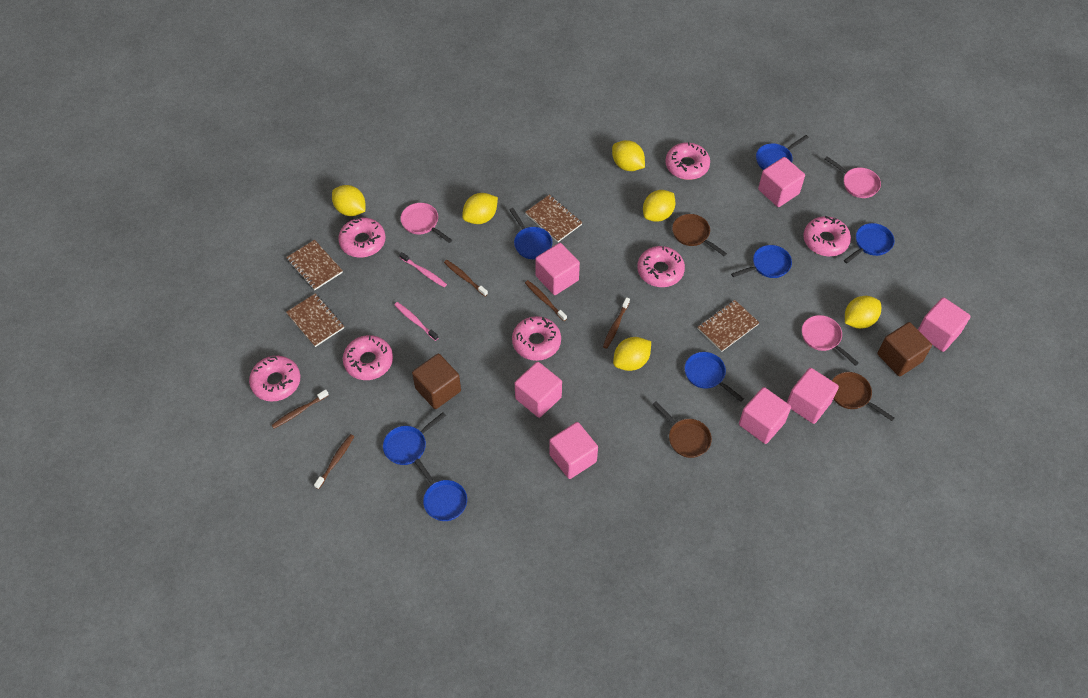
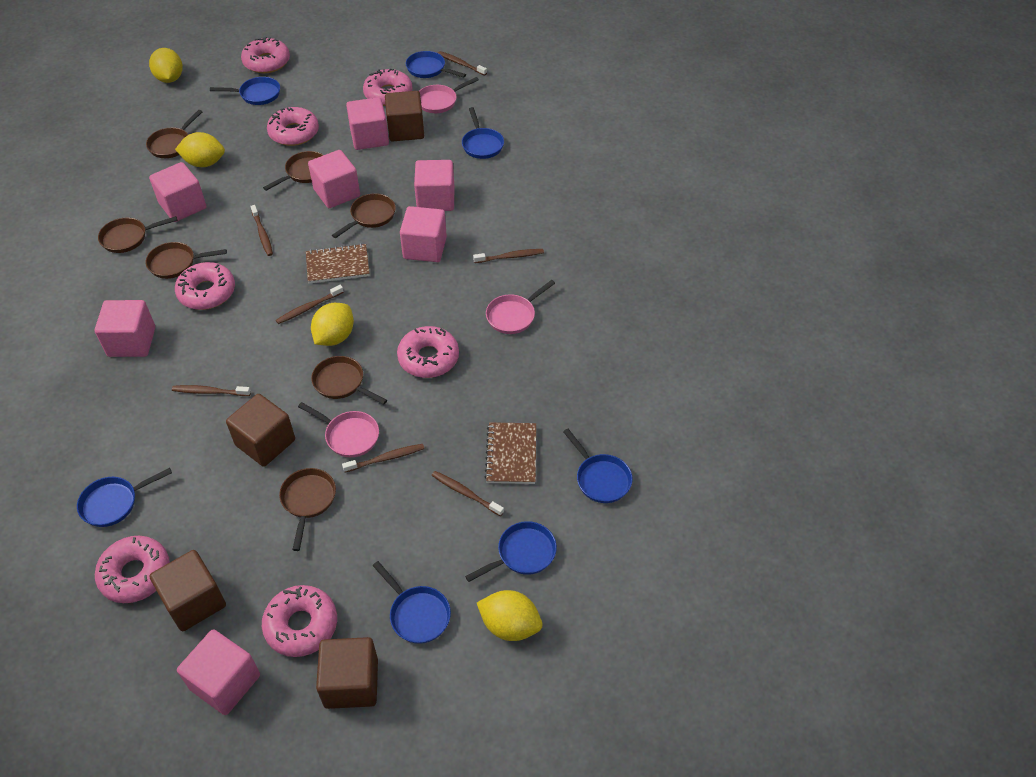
brown cube: 2 -> 4
brown notebook: 4 -> 2
brown pan: 3 -> 7
brown toothbrush: 5 -> 7
pink toothbrush: 2 -> 0
yellow lemon: 6 -> 4

